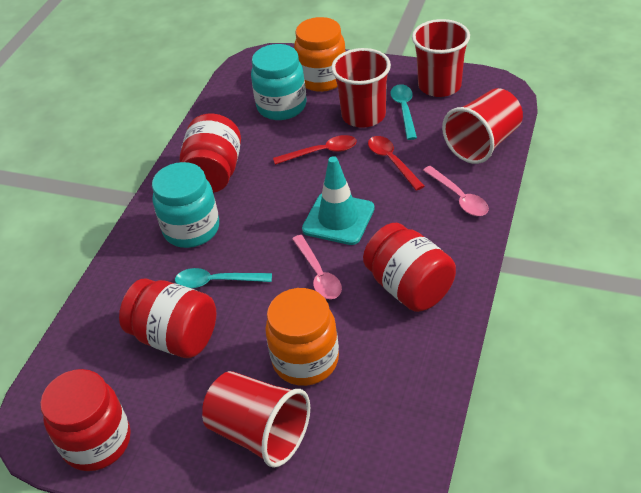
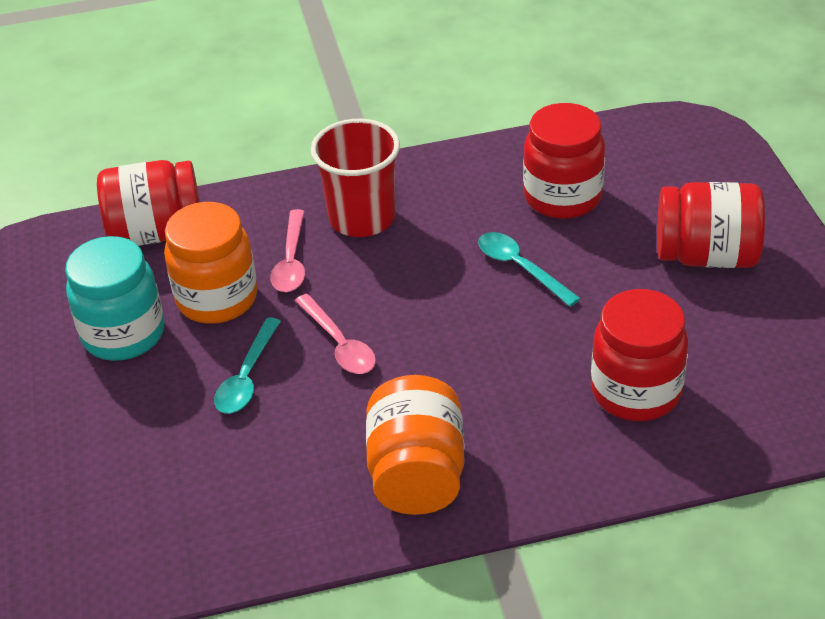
red cup: 4 -> 1
red spoon: 2 -> 0
turquoise jar: 2 -> 1
turquoise traffic cone: 1 -> 0

